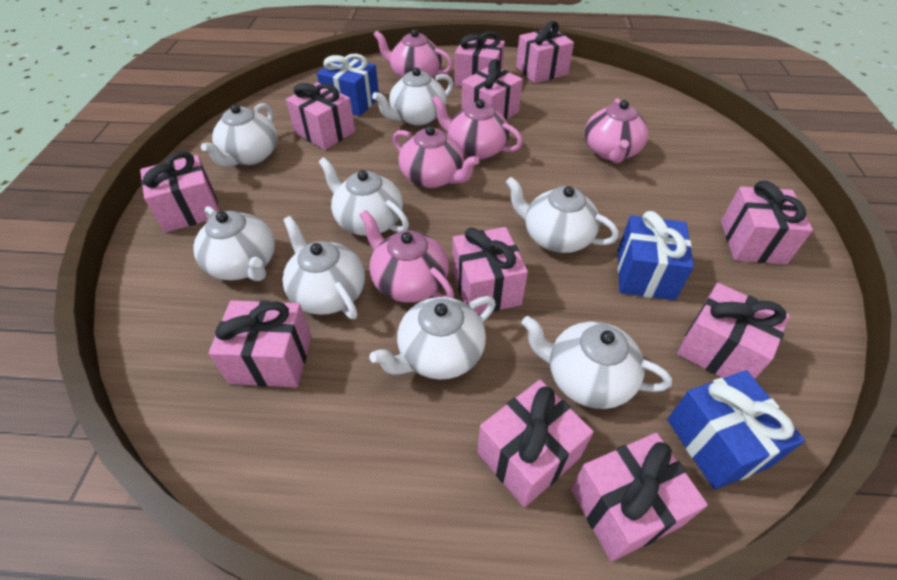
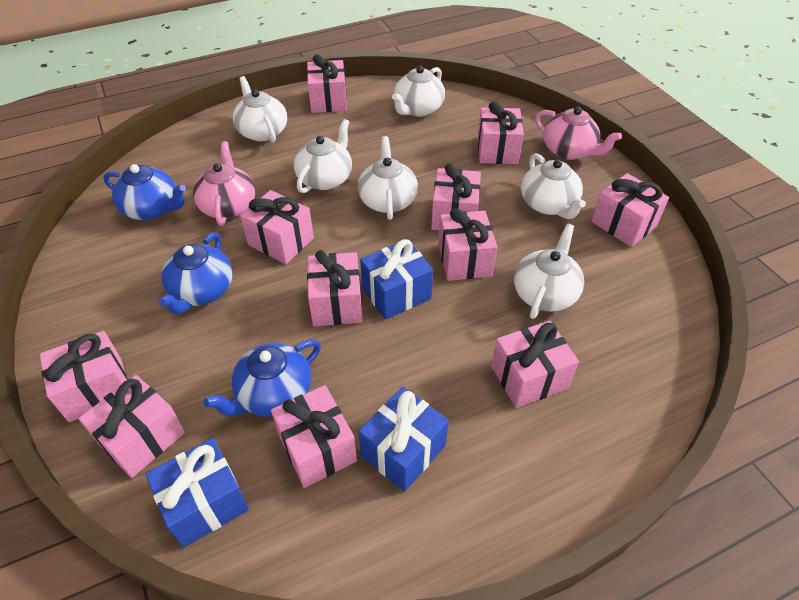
blue teapot: 0 -> 3
pink teapot: 5 -> 2
white teapot: 8 -> 6

